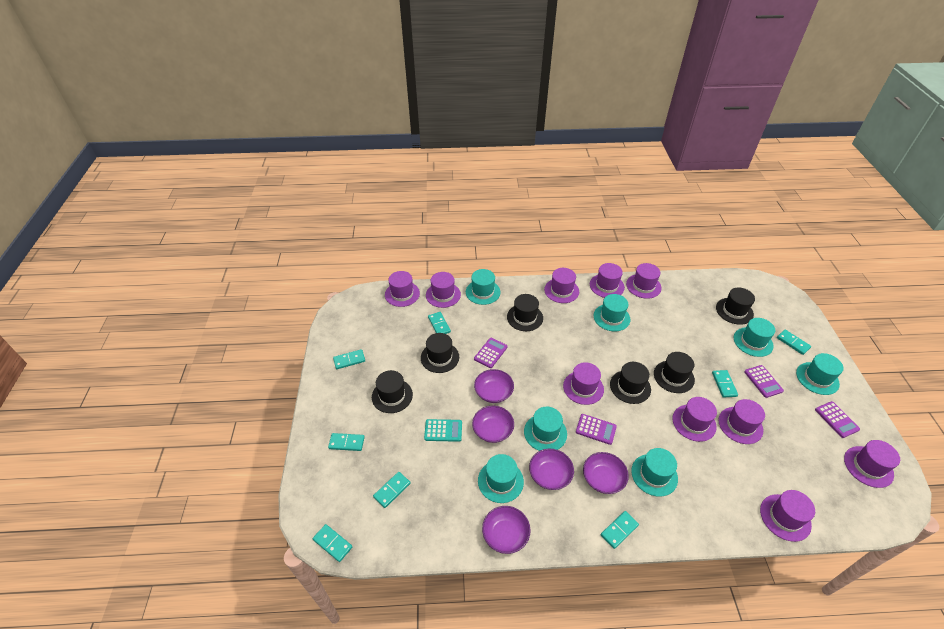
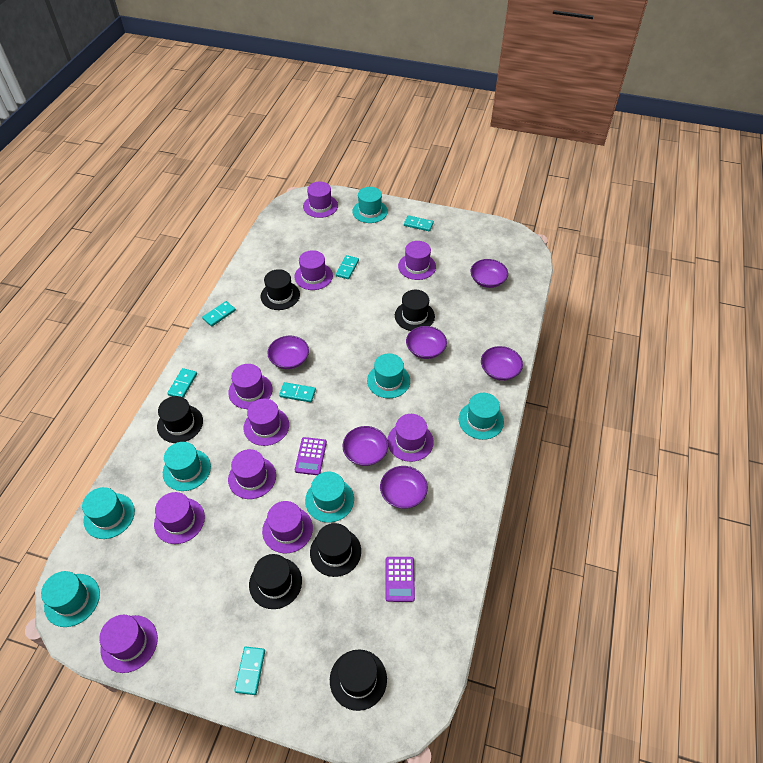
purple bowl: 5 -> 6
purple calculator: 4 -> 2
turquoise calculator: 1 -> 0
turquoise domino: 8 -> 6

